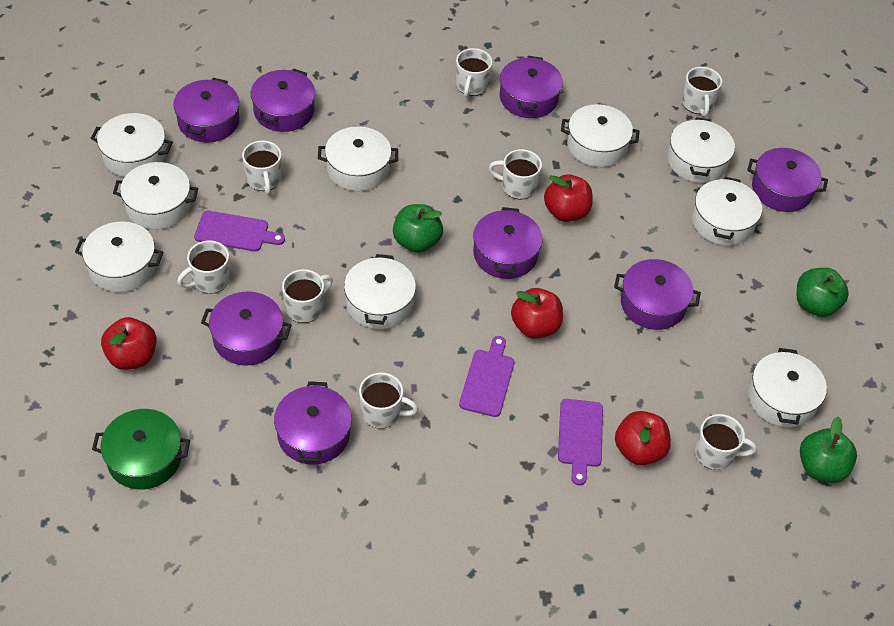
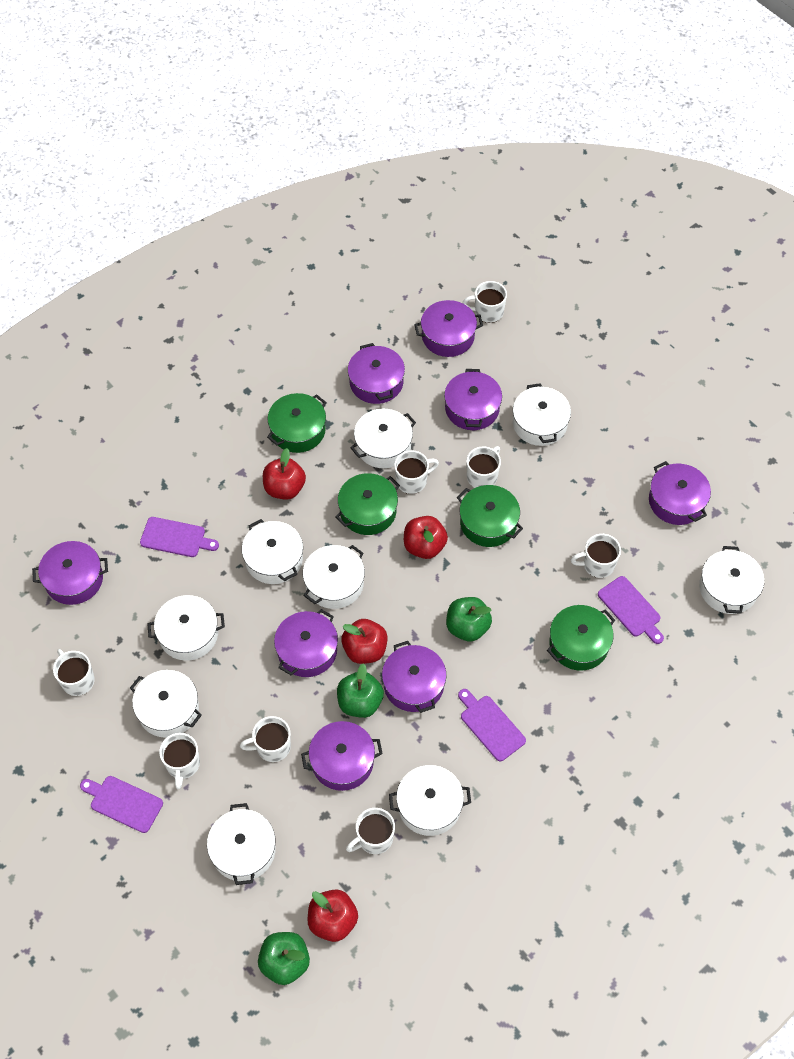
green pot: 1 -> 4
purple cutting board: 3 -> 4

